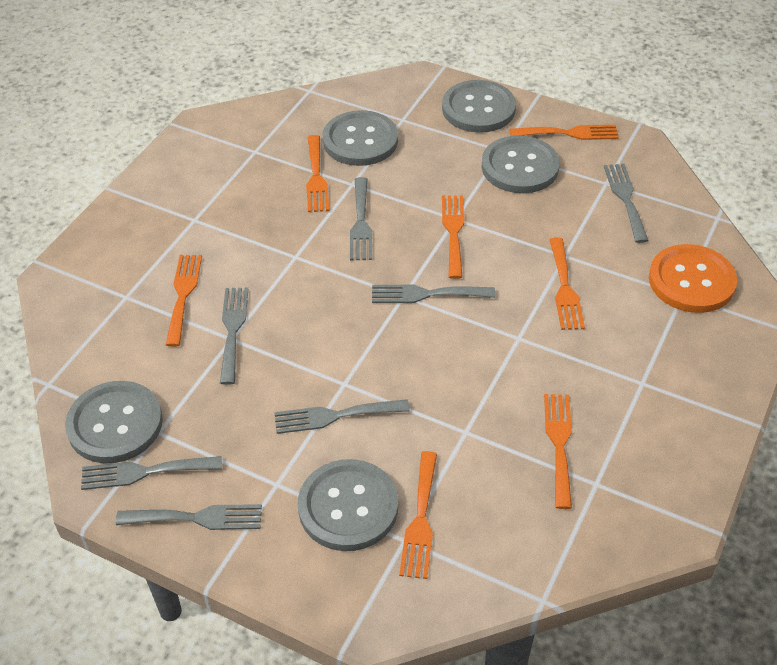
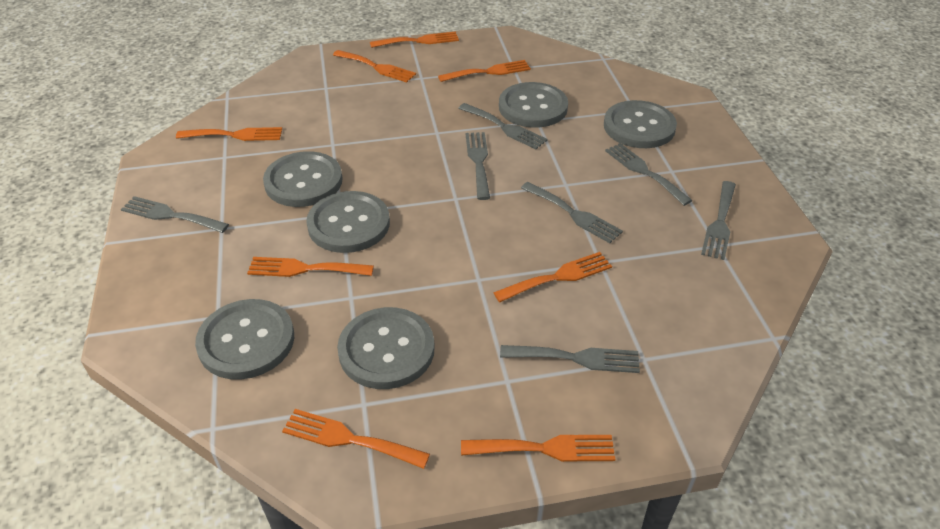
grey button: 5 -> 6
orange button: 1 -> 0
orange fork: 7 -> 8

